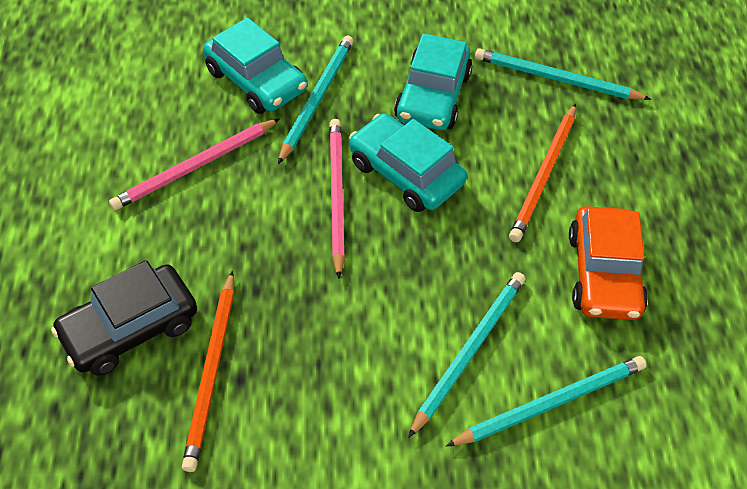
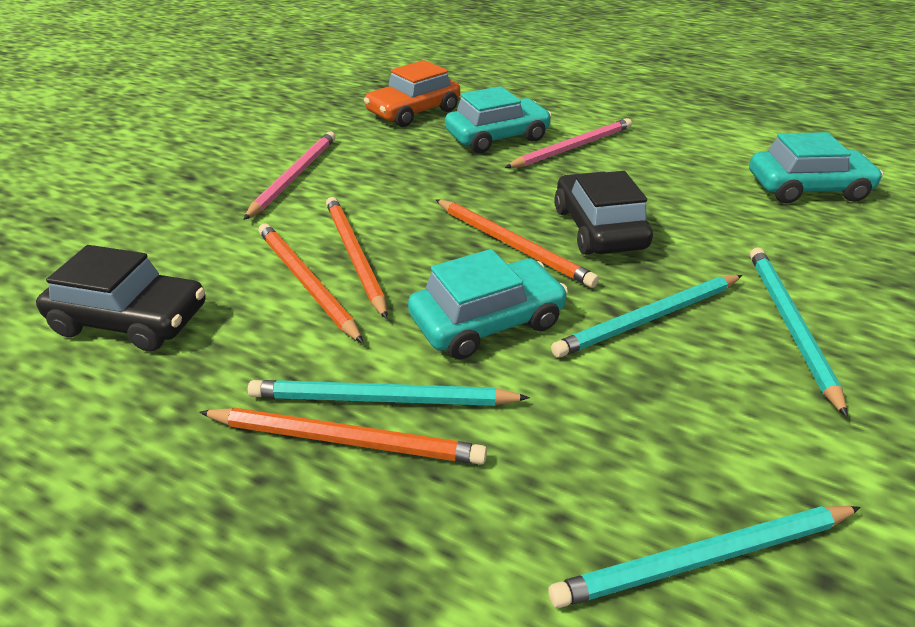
black car: 1 -> 2
orange pencil: 2 -> 4

